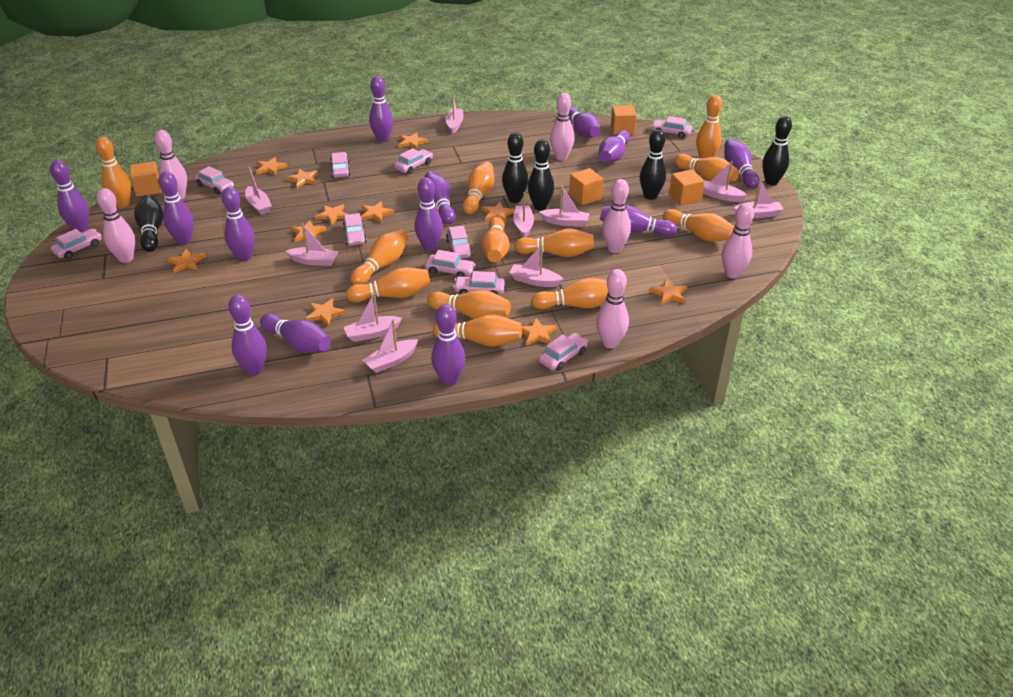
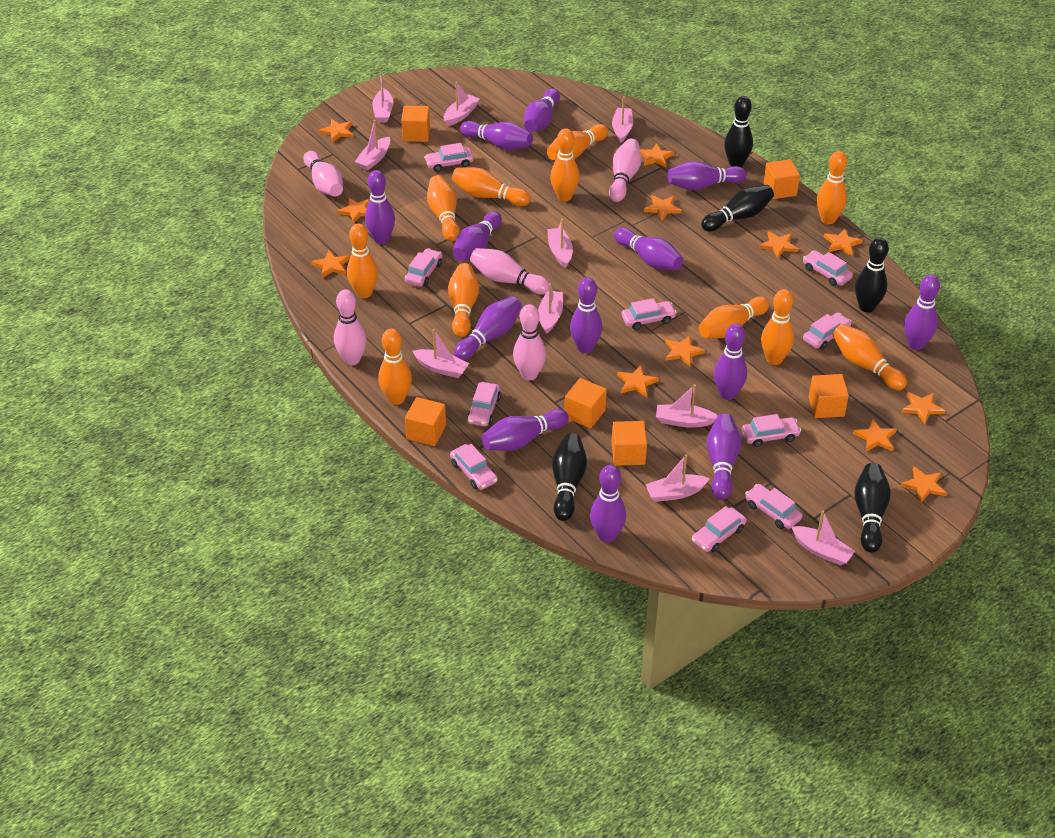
orange bowling pin: 12 -> 11
orange cube: 4 -> 6
orange star: 11 -> 12
pink bowling pin: 6 -> 5

